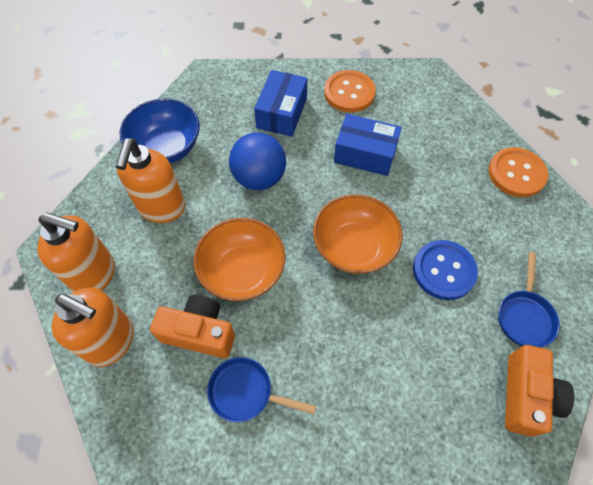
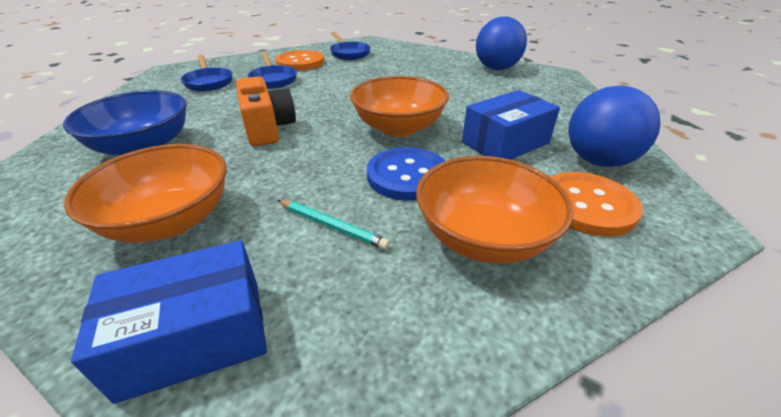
blue ball: 1 -> 2
blue pan: 2 -> 3
orange bowl: 2 -> 3
orange camera: 2 -> 1
orange soap dispenser: 3 -> 0
turquoise pencil: 0 -> 1

